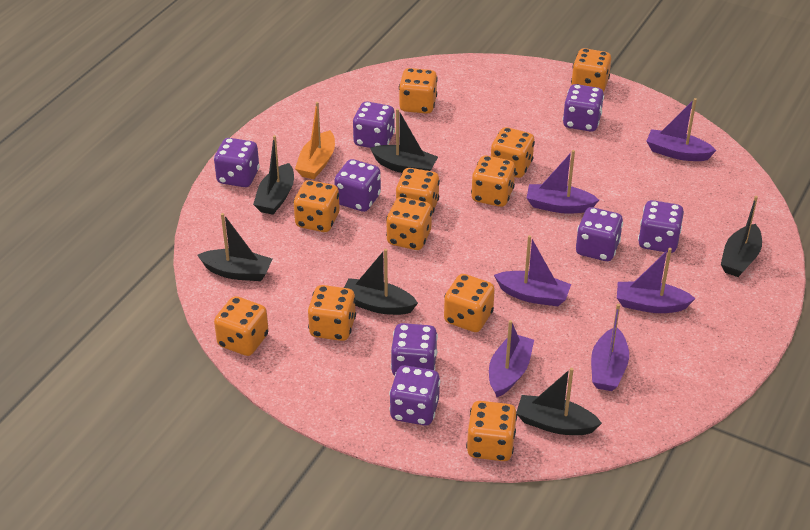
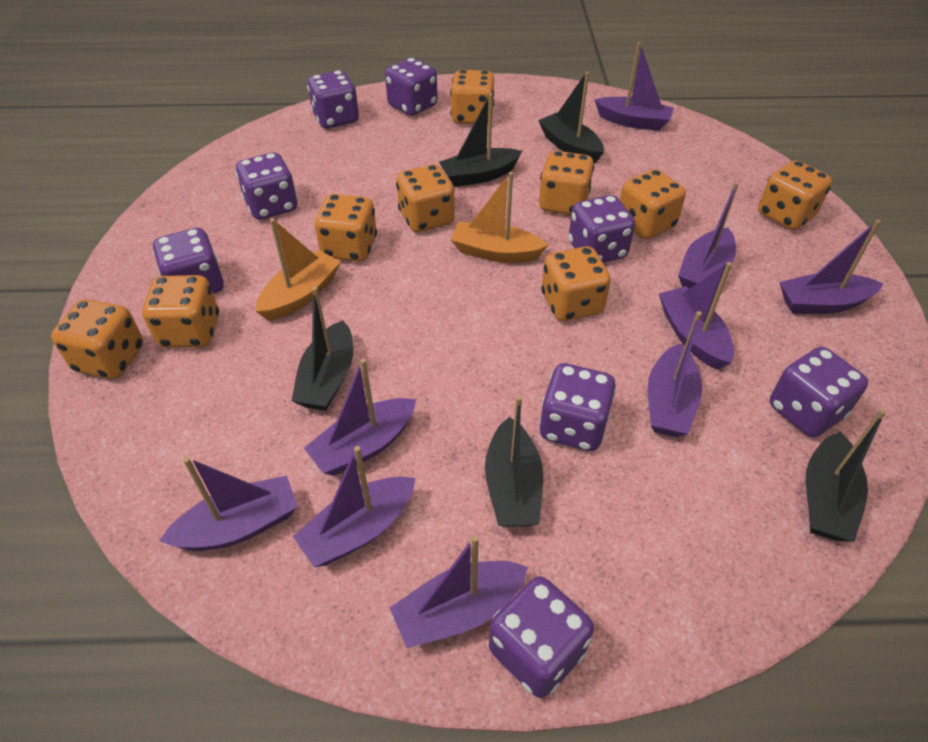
black boat: 6 -> 5
orange boat: 1 -> 2
orange dice: 11 -> 9
purple boat: 6 -> 9

